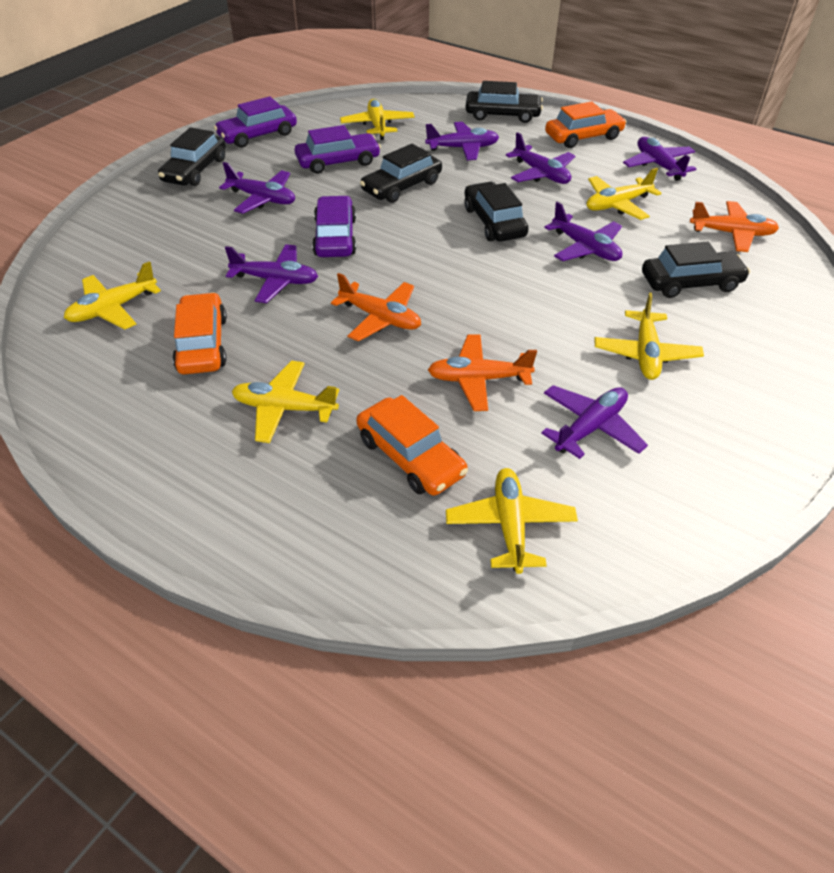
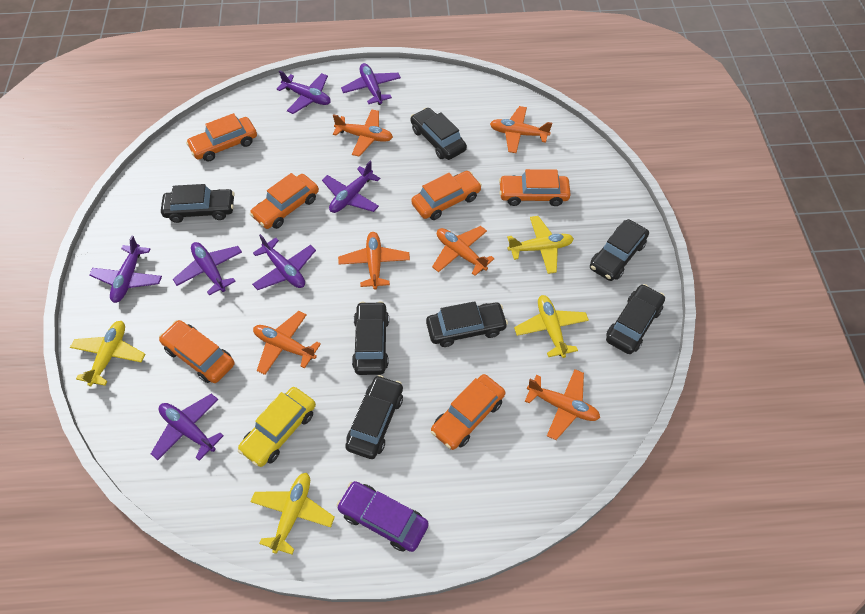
black car: 5 -> 7
orange car: 3 -> 6
orange plane: 3 -> 6
purple car: 3 -> 1
yellow car: 0 -> 1
yellow plane: 6 -> 4

